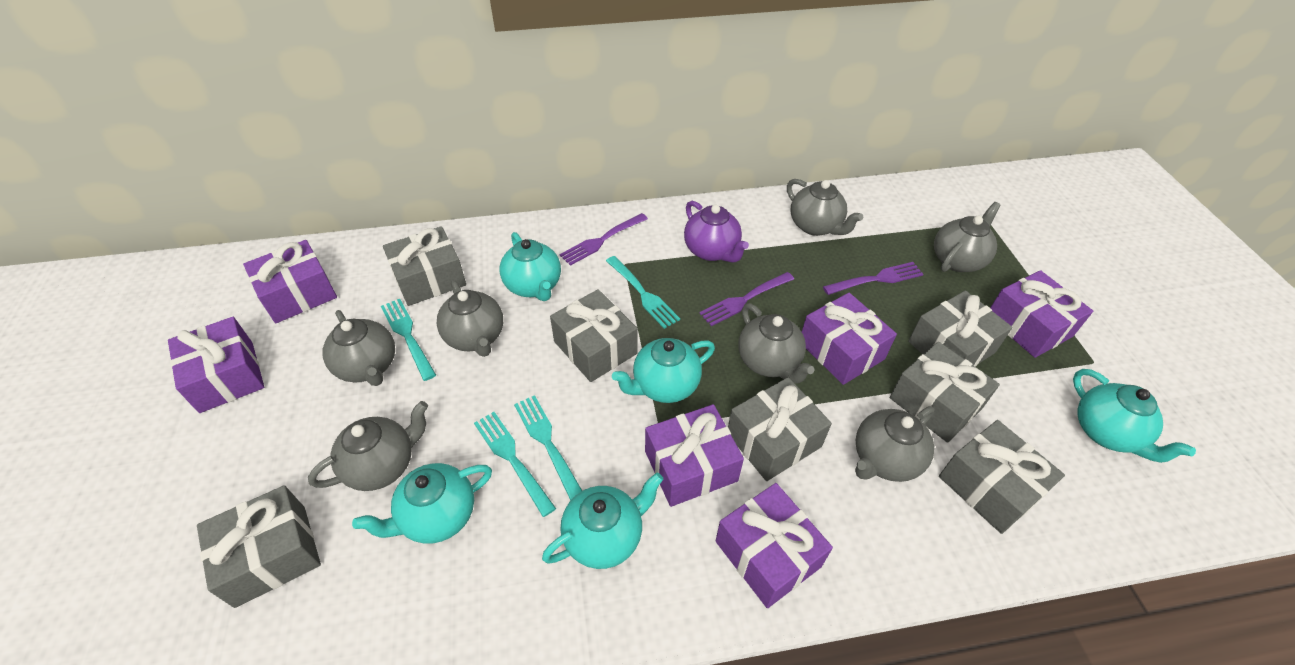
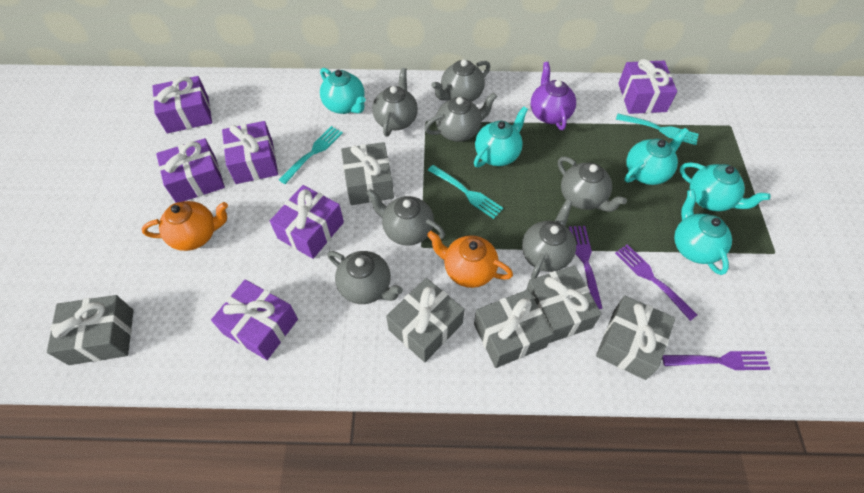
grey gift: 7 -> 6
orange teapot: 0 -> 2
turquoise fork: 4 -> 3

